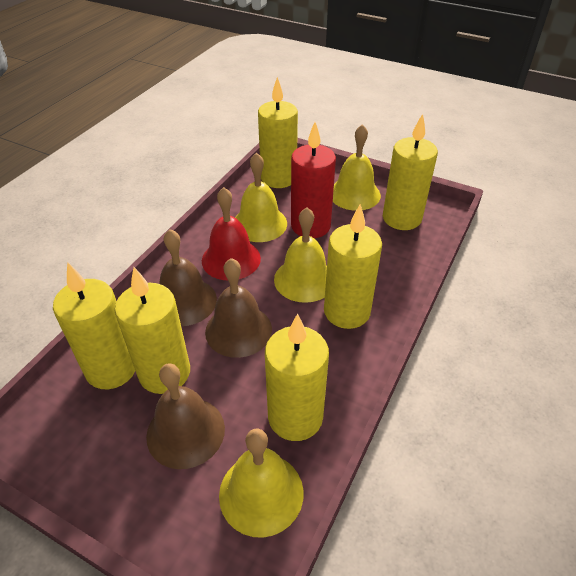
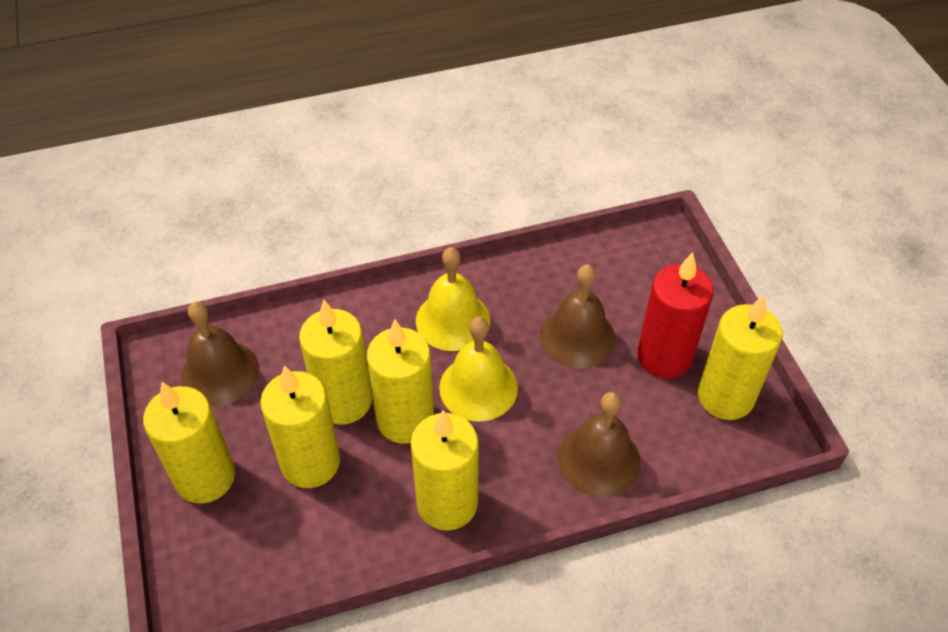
red bell: 1 -> 0
yellow bell: 4 -> 2

